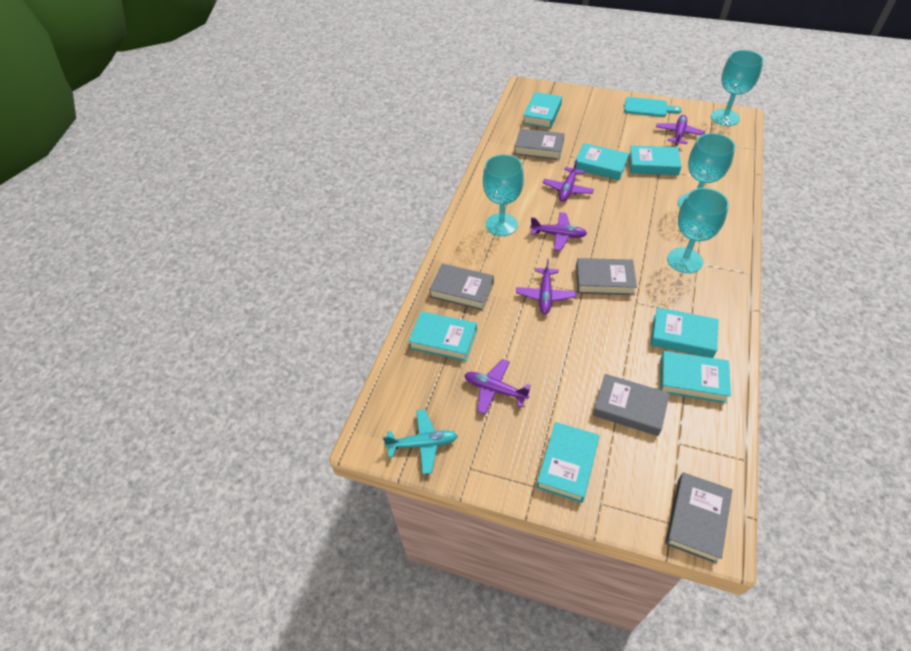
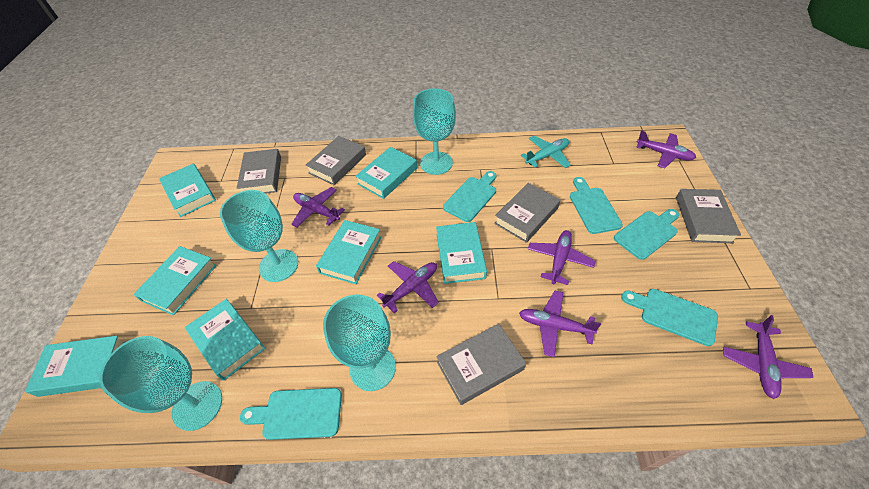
purple plane: 5 -> 6
turquoise cutting board: 1 -> 5

